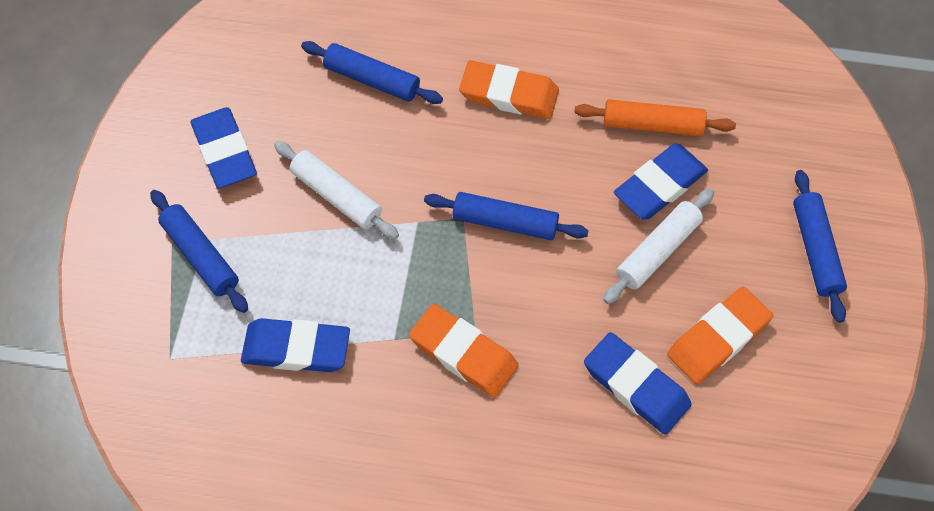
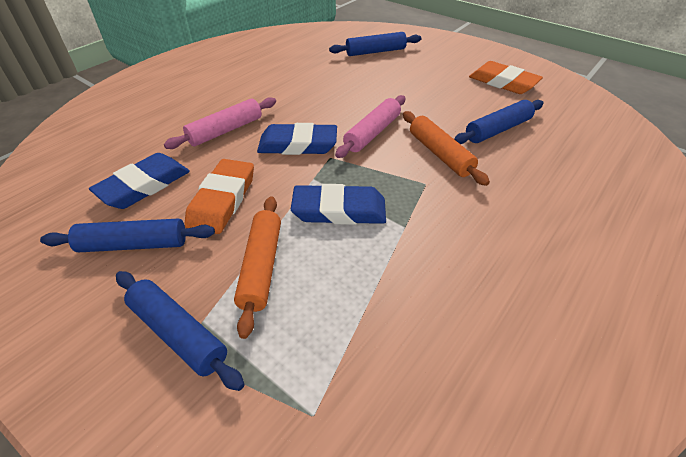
blue eraser: 4 -> 3
orange eraser: 3 -> 2
orange rolling pin: 1 -> 2
pink rolling pin: 0 -> 2
white rolling pin: 2 -> 0

